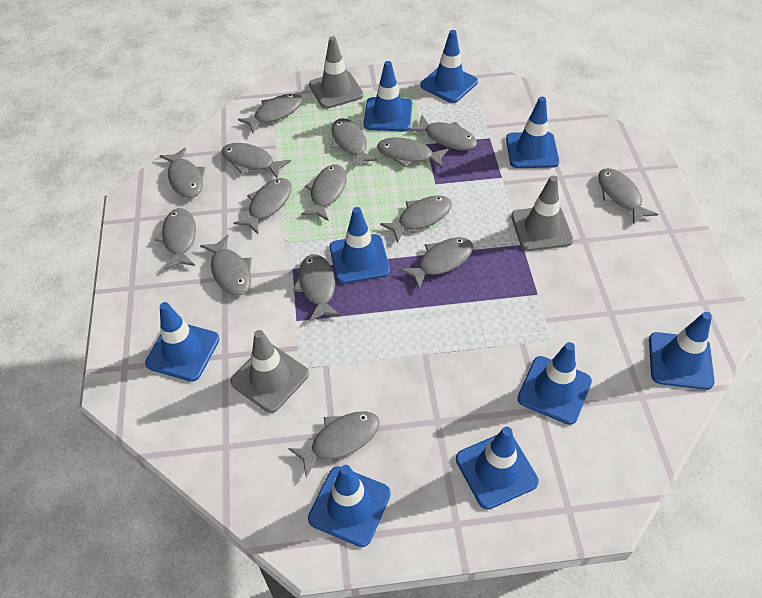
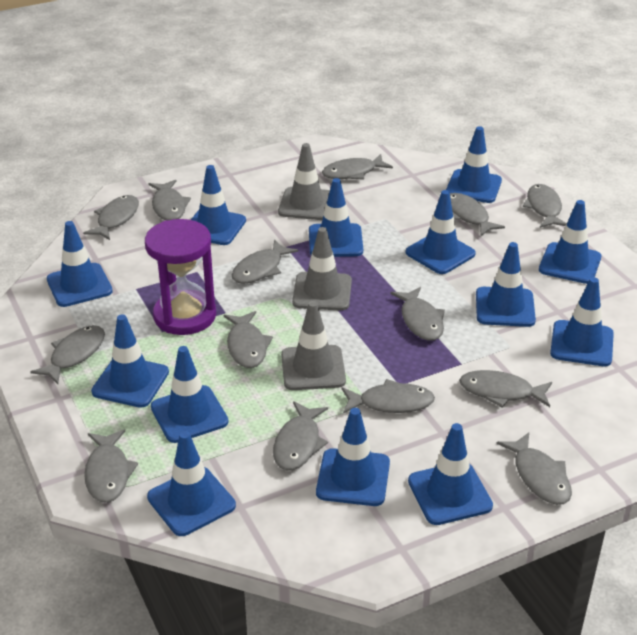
blue traffic cone: 9 -> 13
grey fish: 15 -> 14
purple hourglass: 0 -> 1

